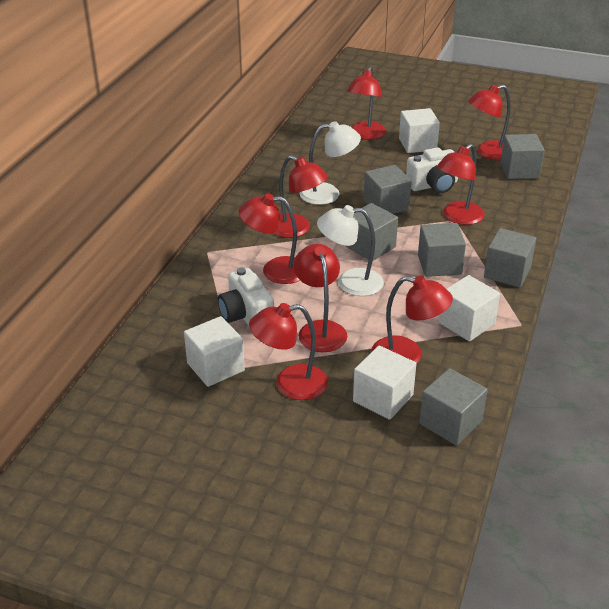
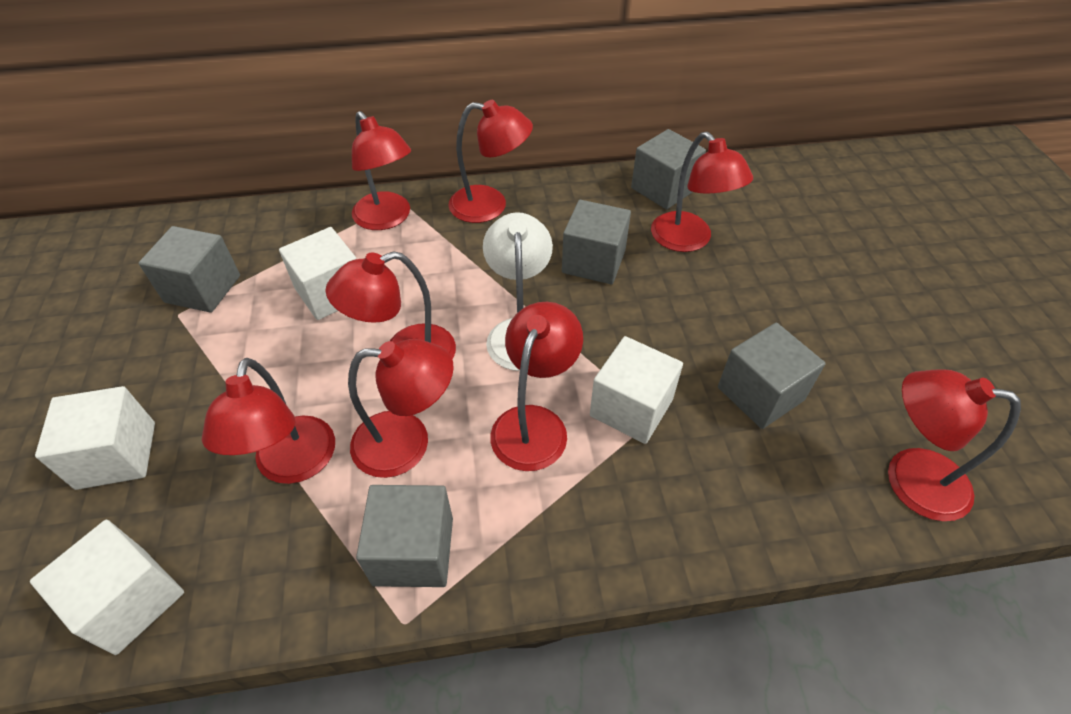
grey cube: 6 -> 5
white camera: 2 -> 0
white lamp: 2 -> 1

